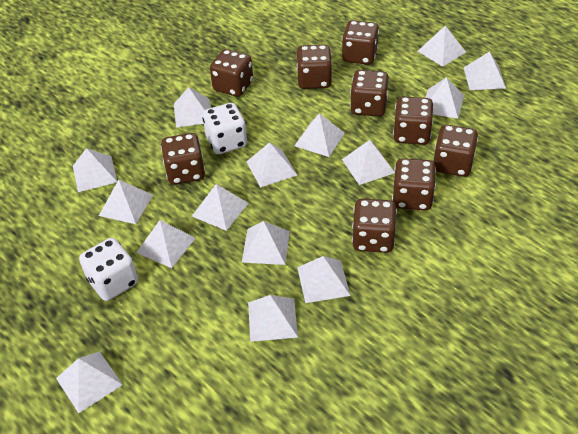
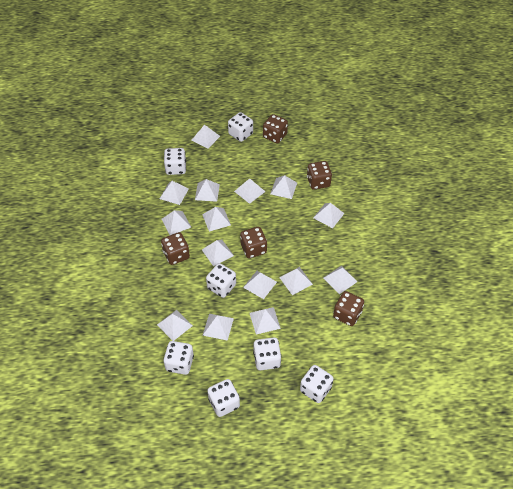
brown dice: 9 -> 5
white dice: 2 -> 7

